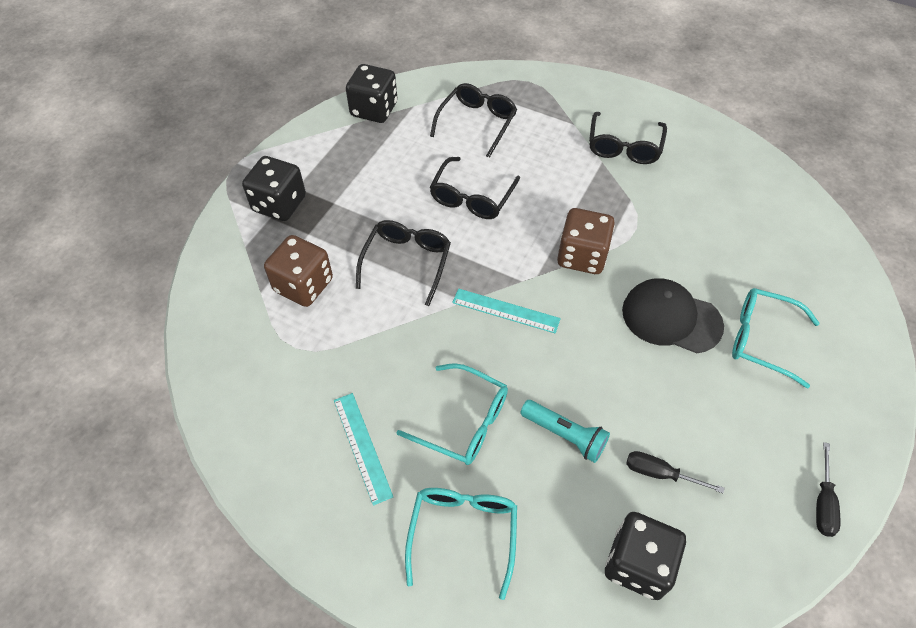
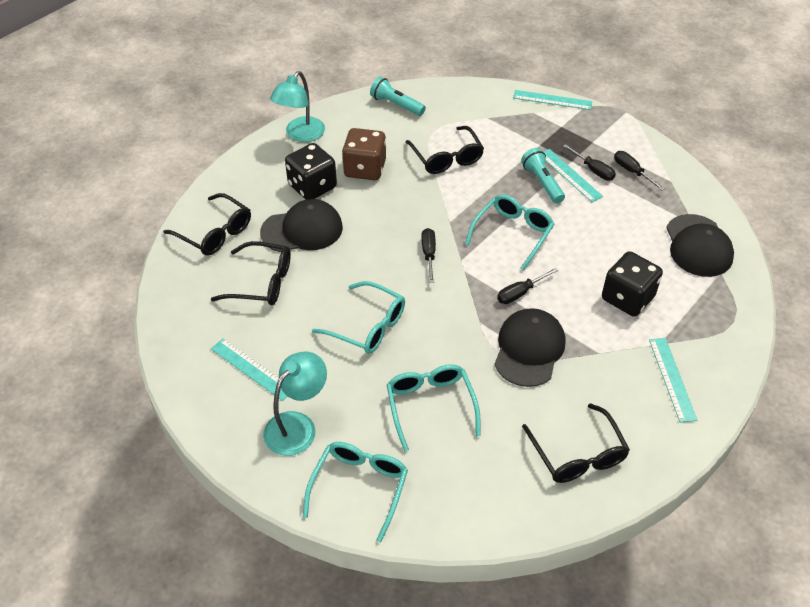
black cap: 1 -> 3
black dice: 3 -> 2
black screwdriver: 2 -> 4
brown dice: 2 -> 1
turquoise flashlight: 1 -> 2
turquoise glasses: 3 -> 4
turquoise lamp: 0 -> 2
turquoise ruler: 2 -> 4

